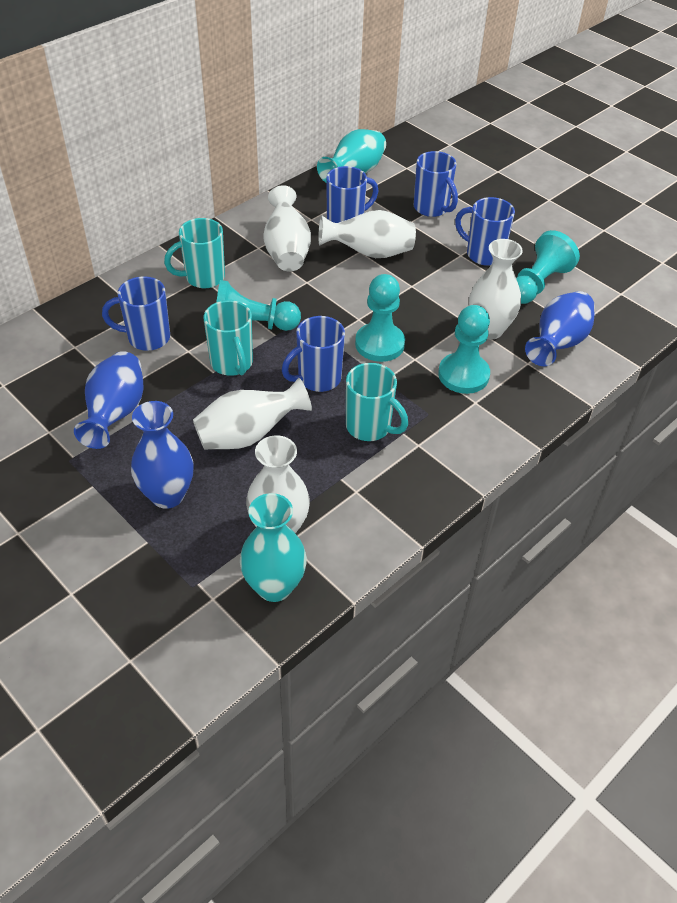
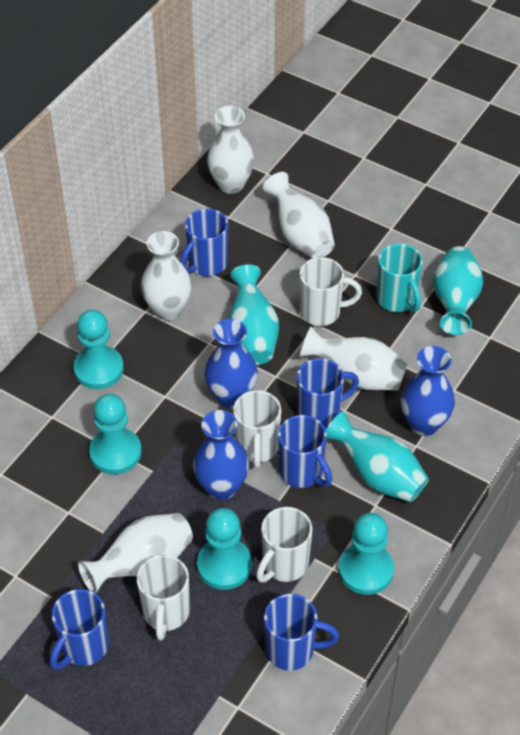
turquoise mug: 3 -> 1
turquoise vase: 2 -> 3
white mug: 0 -> 4

